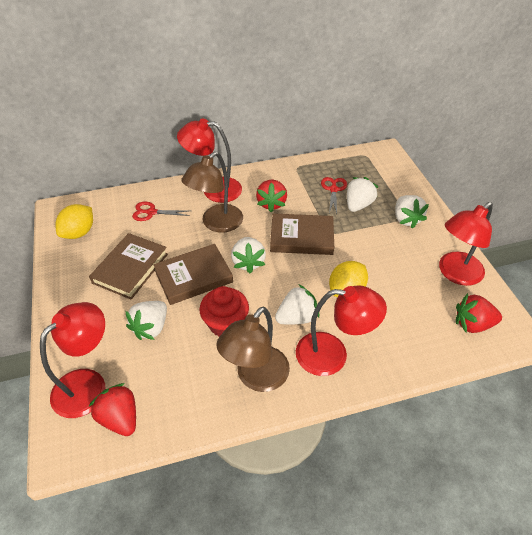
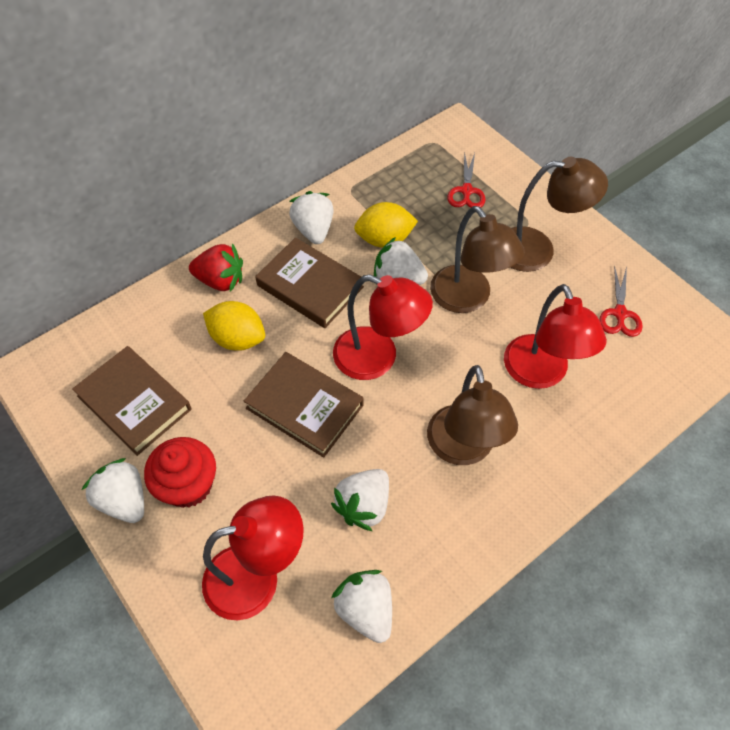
brown lamp: 2 -> 3
red lamp: 4 -> 3
red strawberry: 3 -> 1

